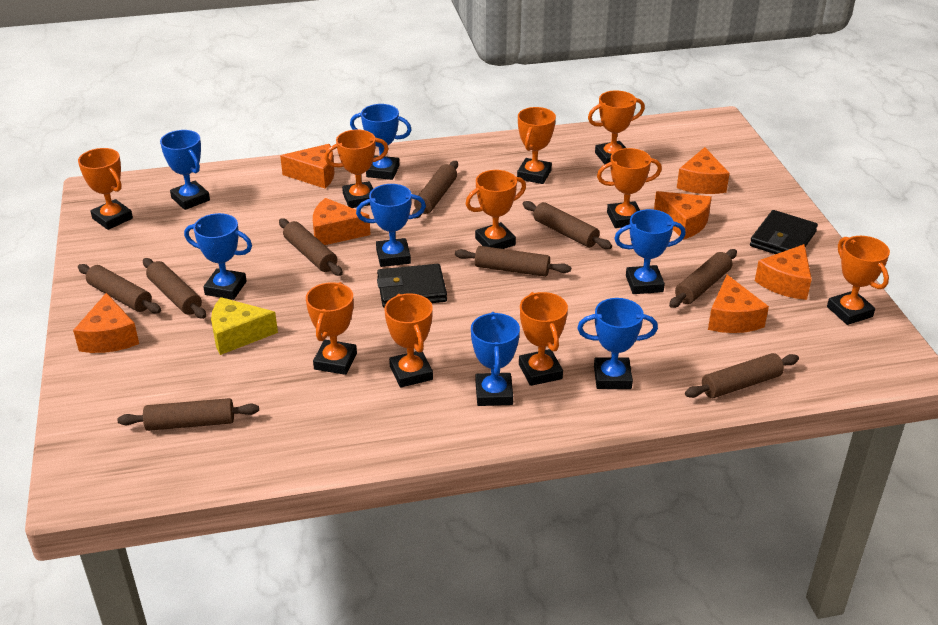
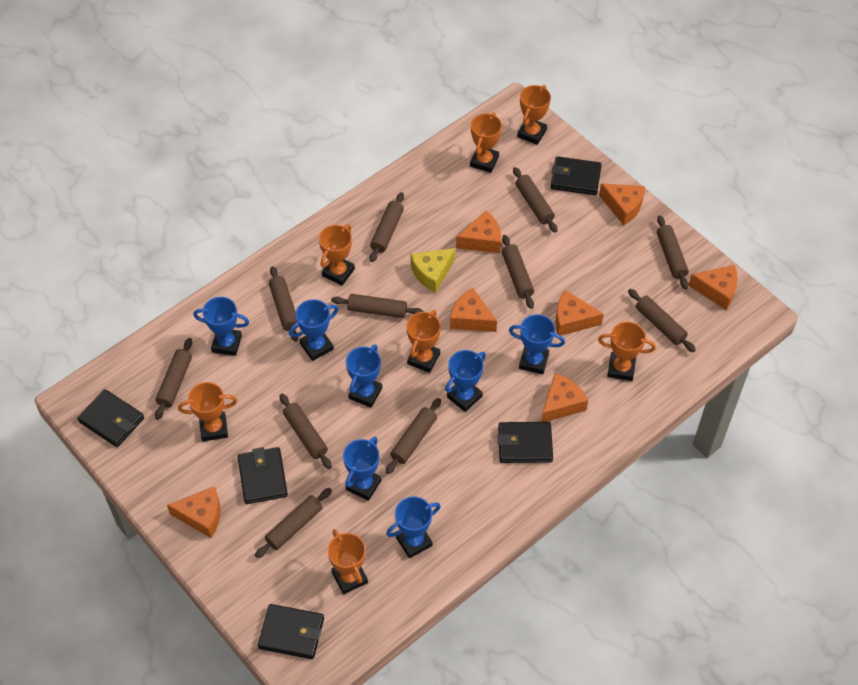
black wallet: 2 -> 5
brown rolling pin: 9 -> 11
orange trophy: 10 -> 7

